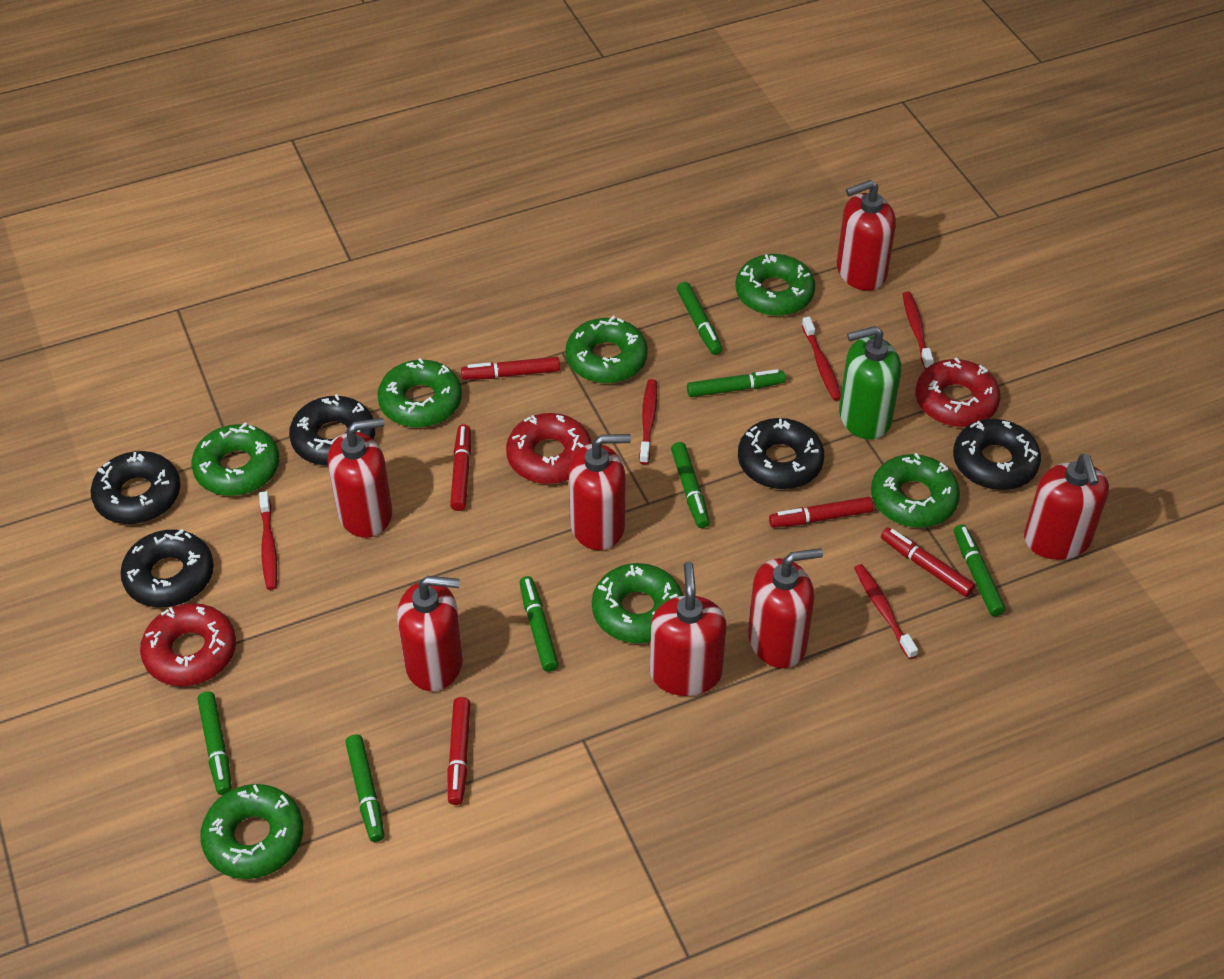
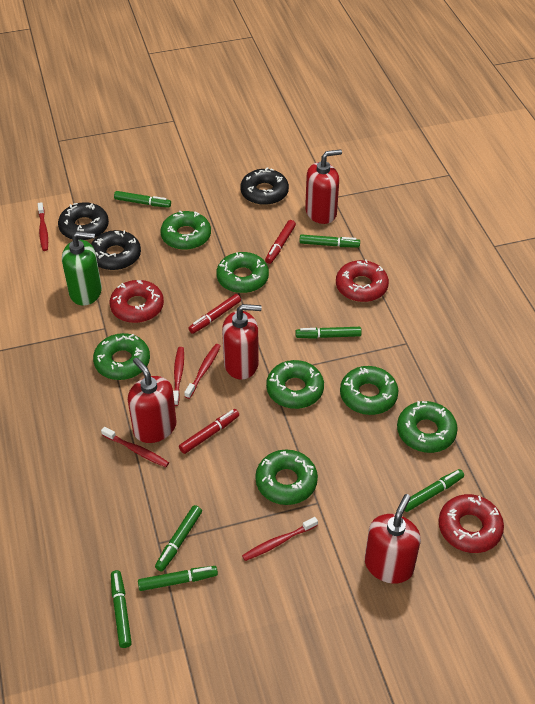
black donut: 5 -> 3
red marker: 5 -> 3
red soap dispenser: 7 -> 4

